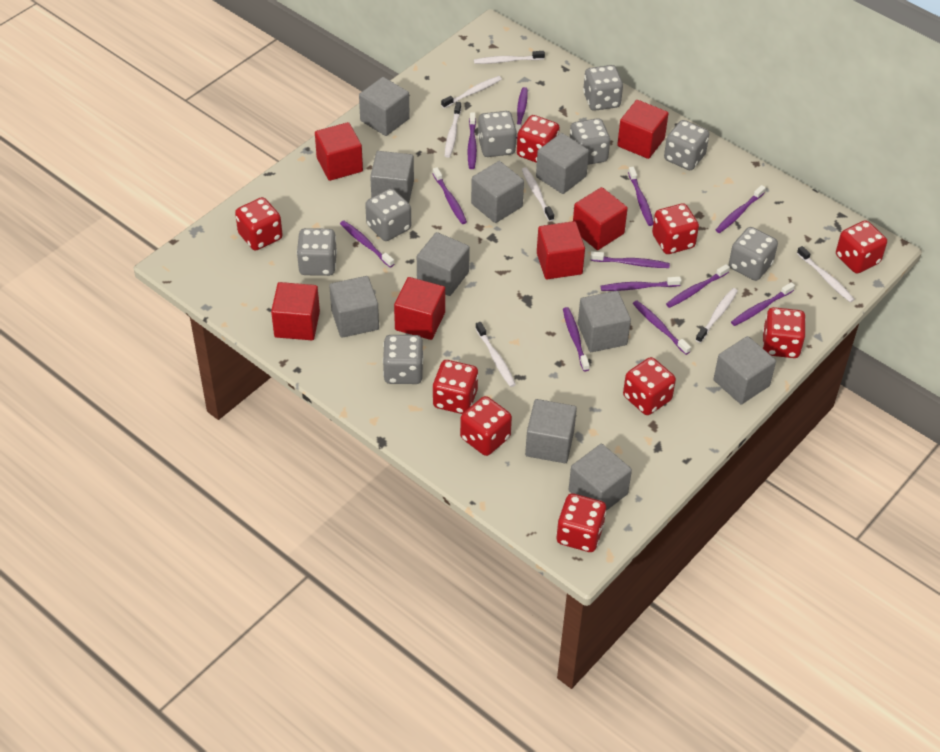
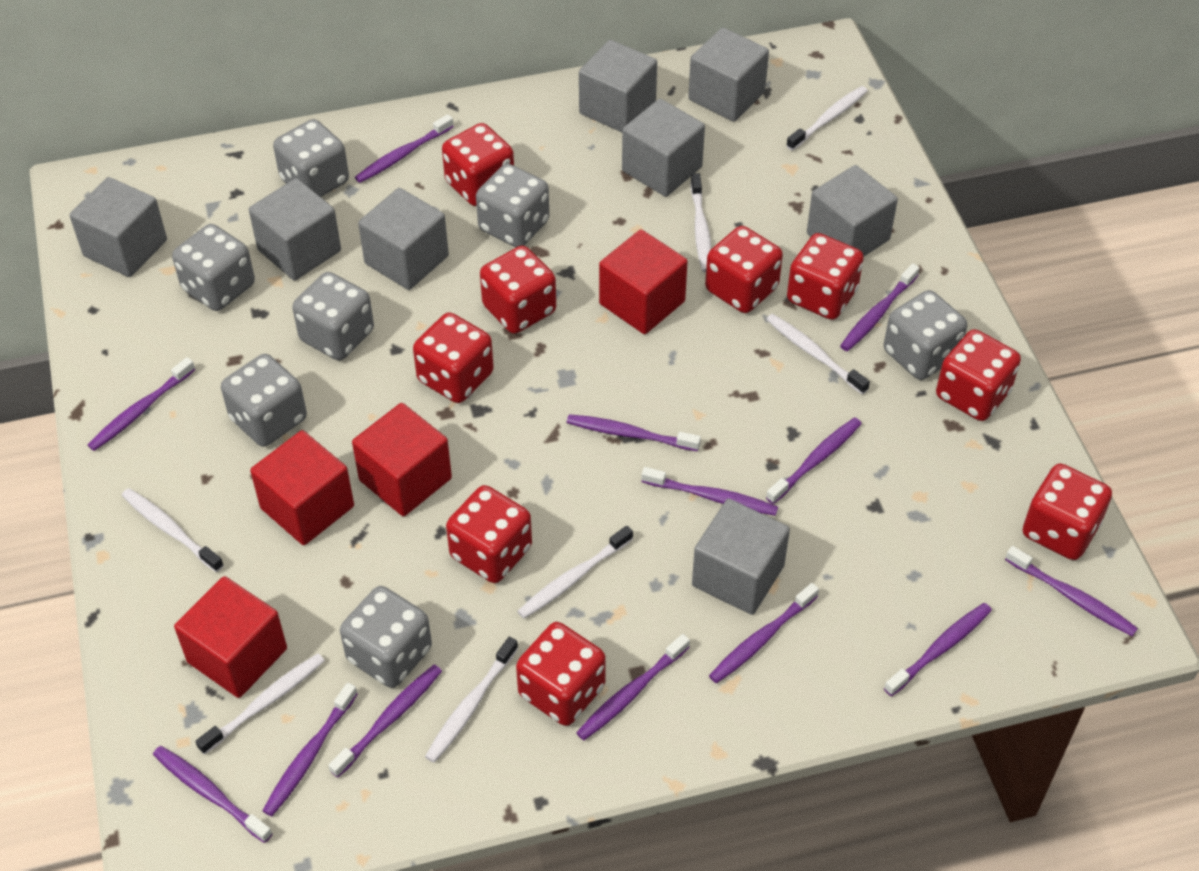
grey cube: 10 -> 8
grey dice: 8 -> 7
purple toothbrush: 12 -> 13
red cube: 6 -> 4

